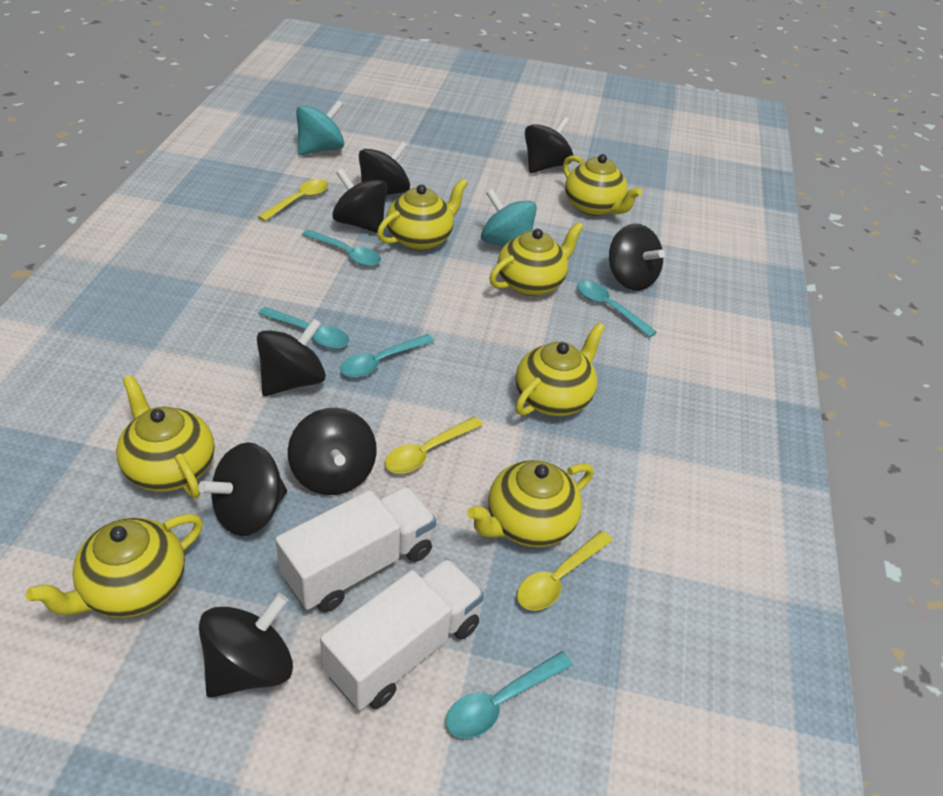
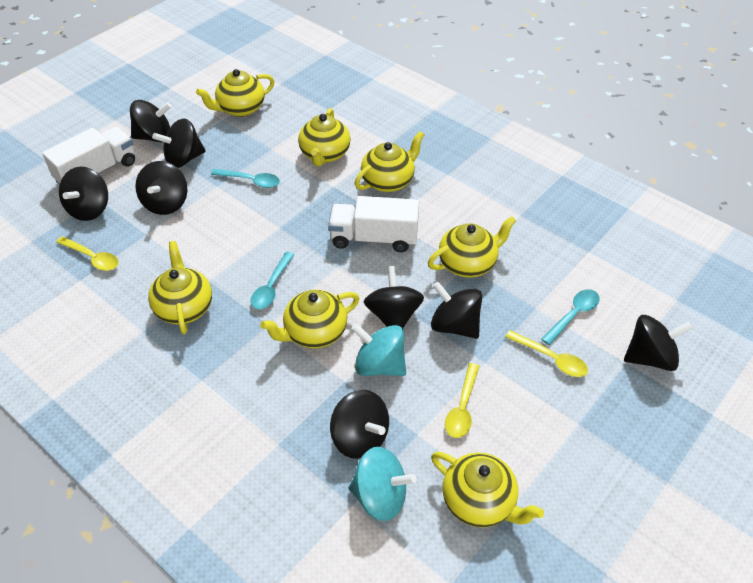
turquoise spoon: 5 -> 3

